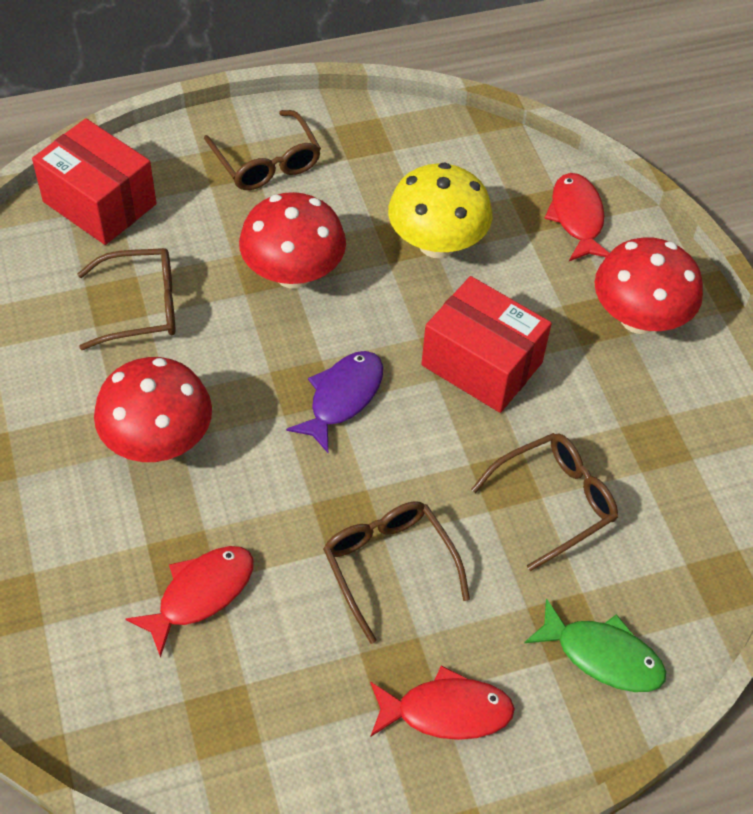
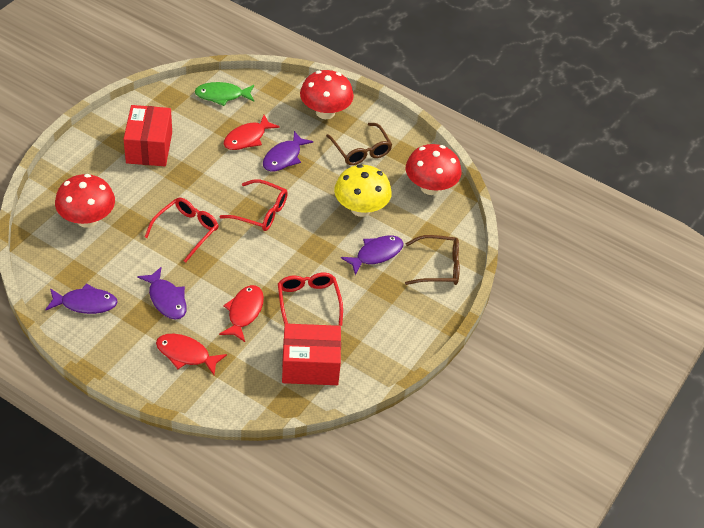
brown glasses: 4 -> 2
purple fish: 1 -> 4
red glasses: 0 -> 3

